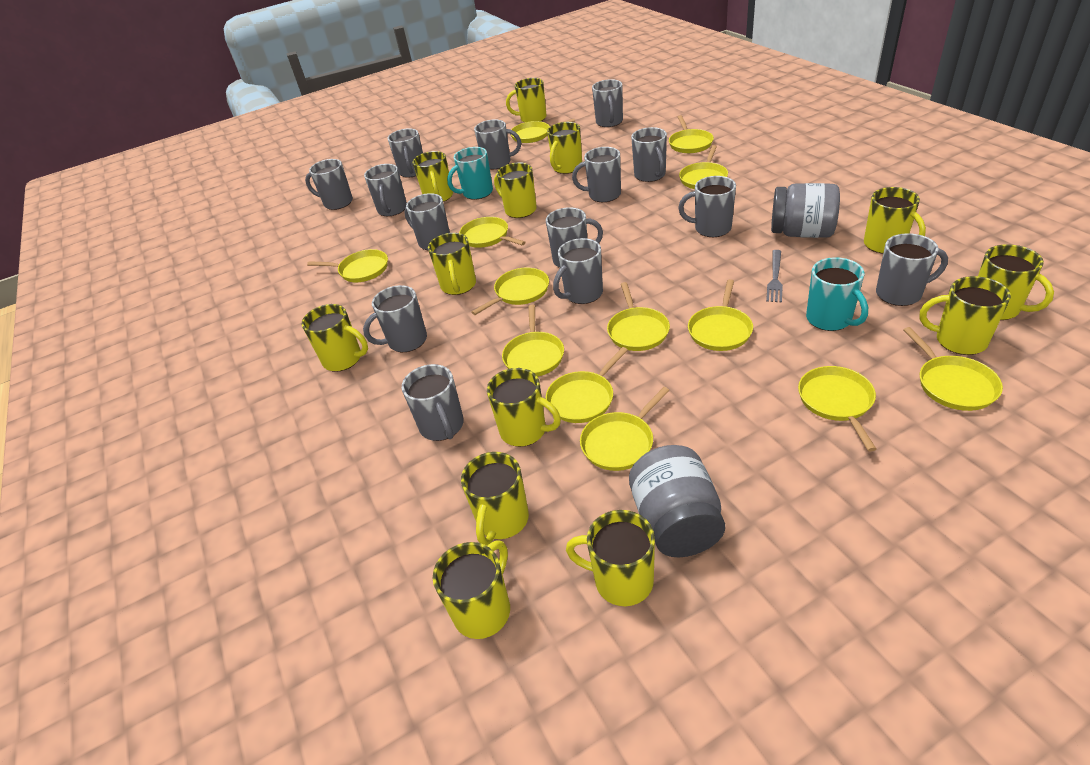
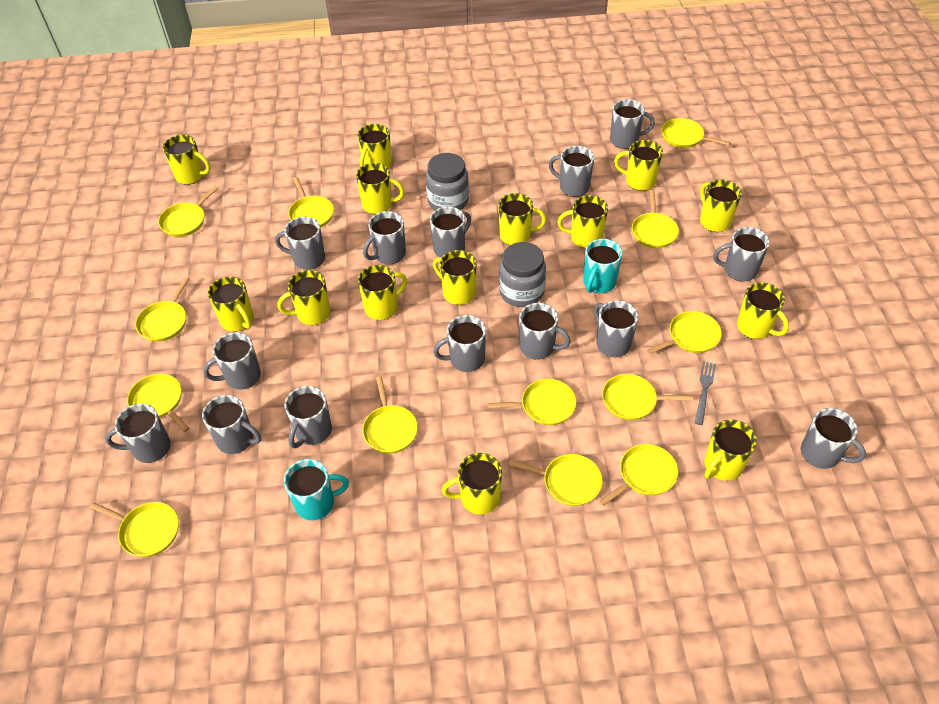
yellow mug: 13 -> 14

